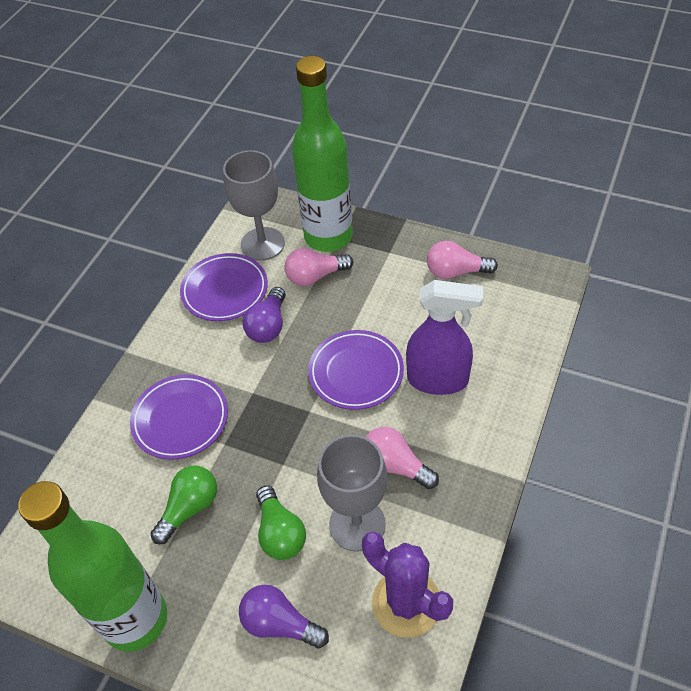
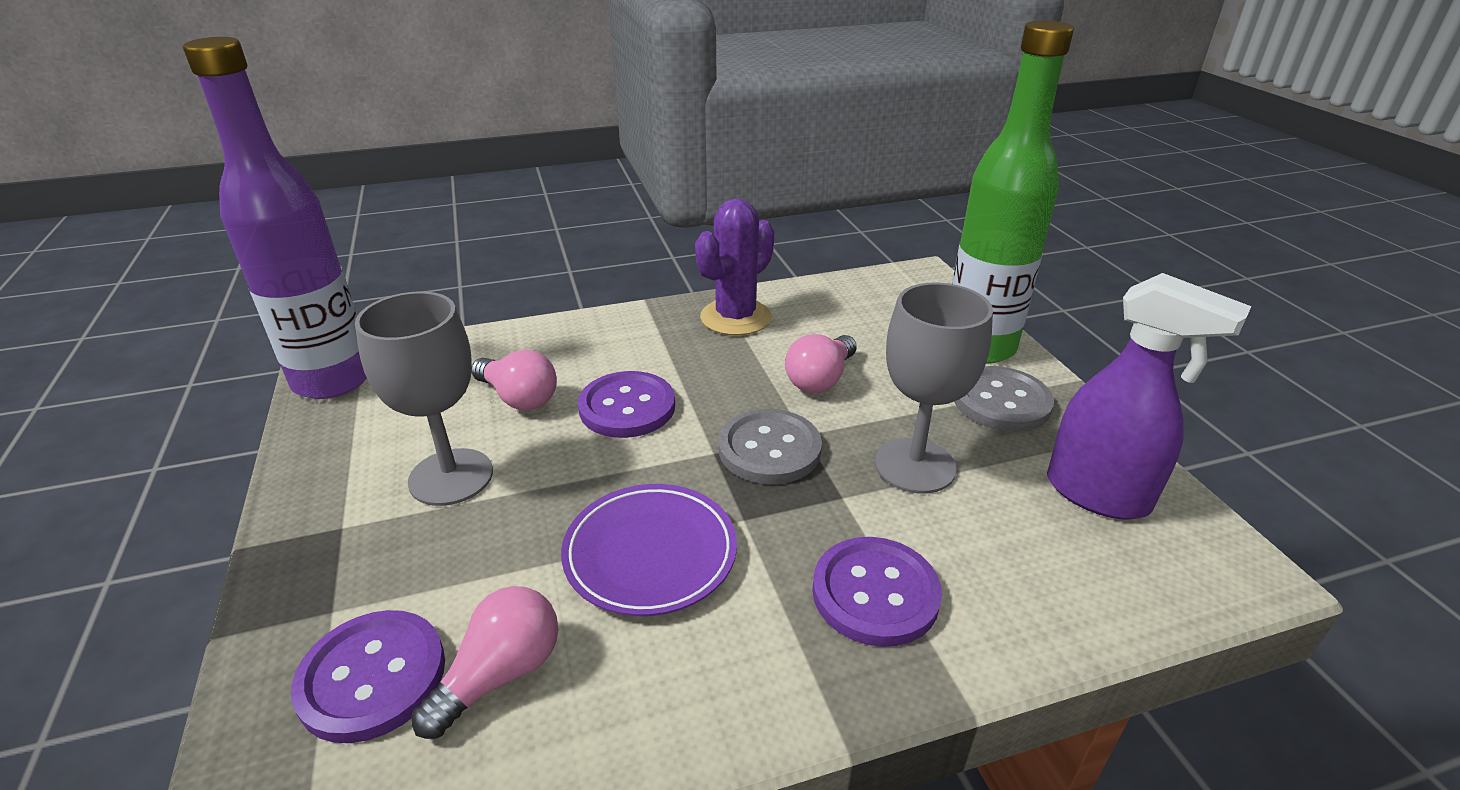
green bottle: 2 -> 1
green light bulb: 2 -> 0
grey button: 0 -> 2
purple bottle: 0 -> 1
purple button: 0 -> 3
purple light bulb: 2 -> 0
purple plate: 3 -> 1

